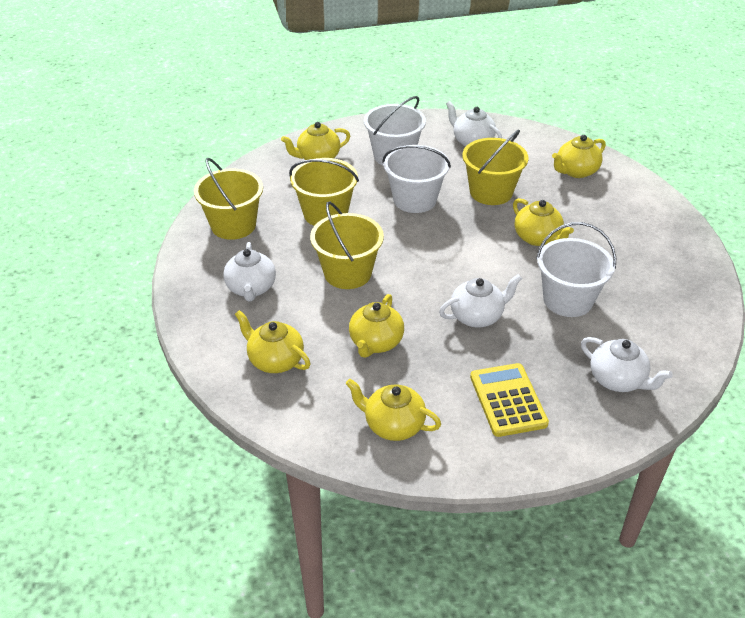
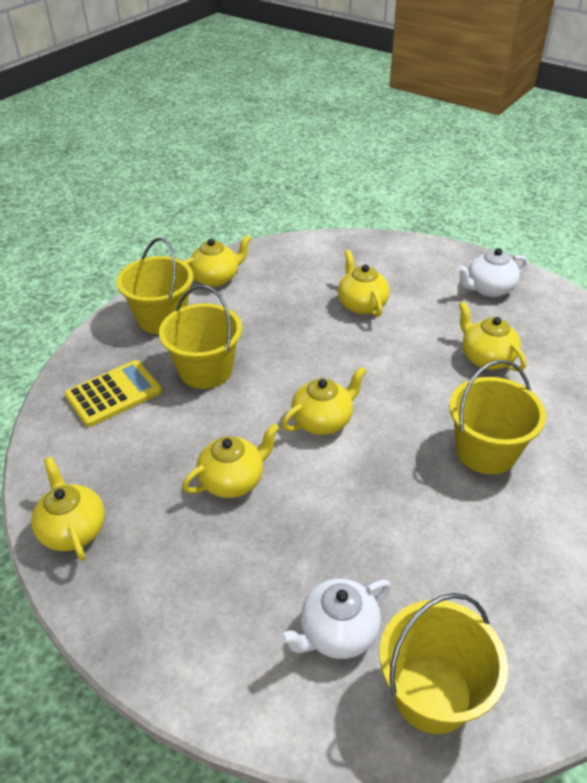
white bucket: 3 -> 0
white teapot: 4 -> 2

